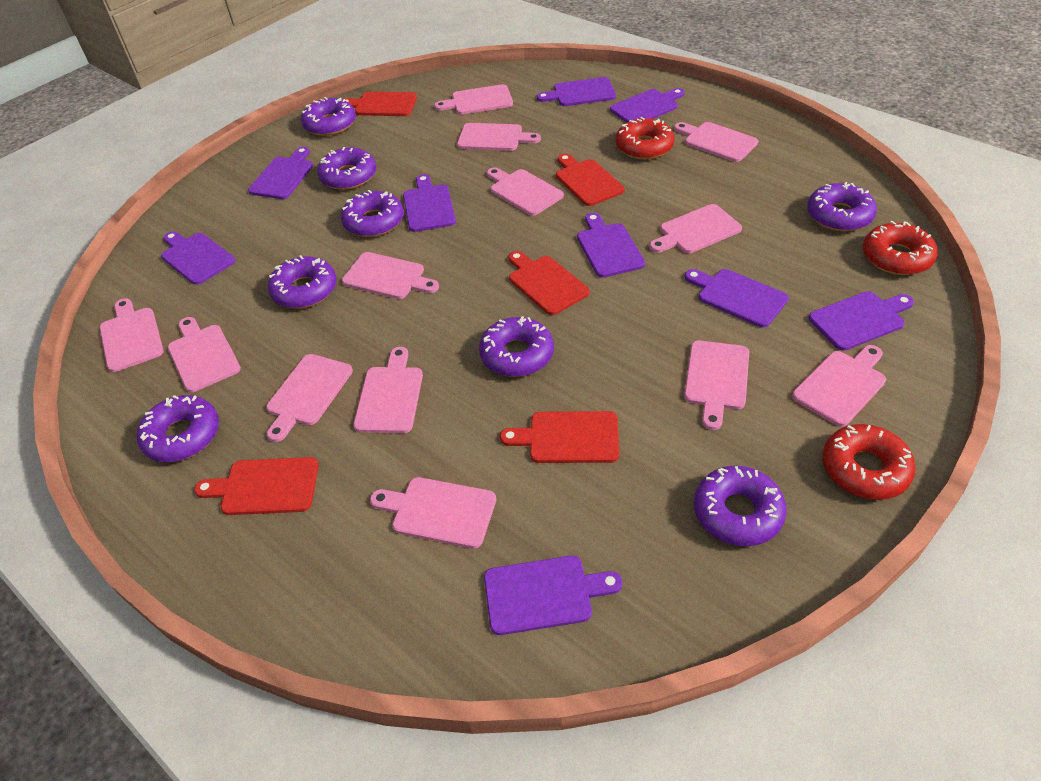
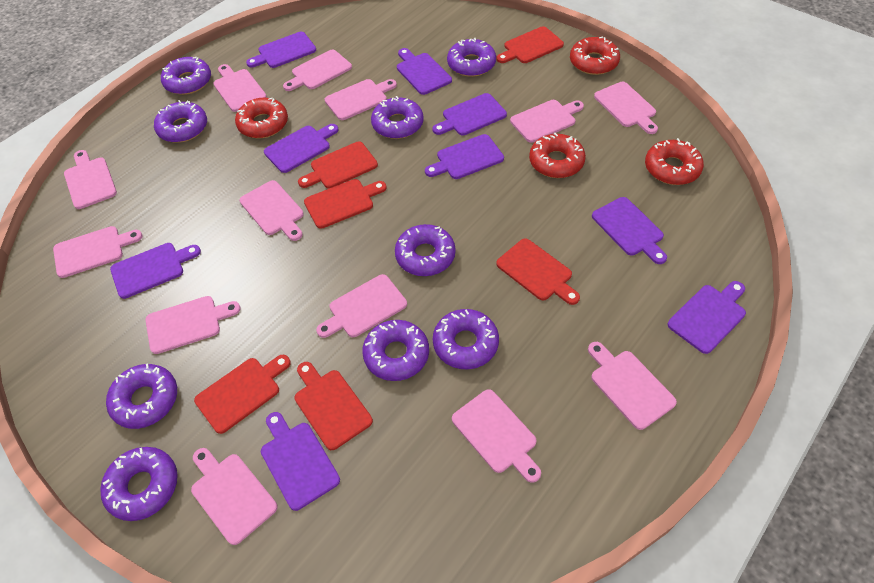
purple donut: 8 -> 9
red cutting board: 5 -> 6
red donut: 3 -> 4

